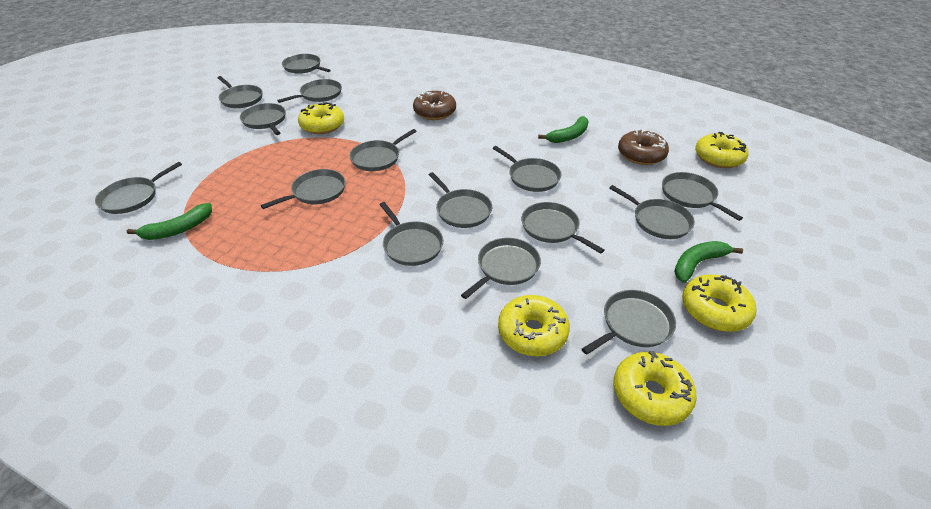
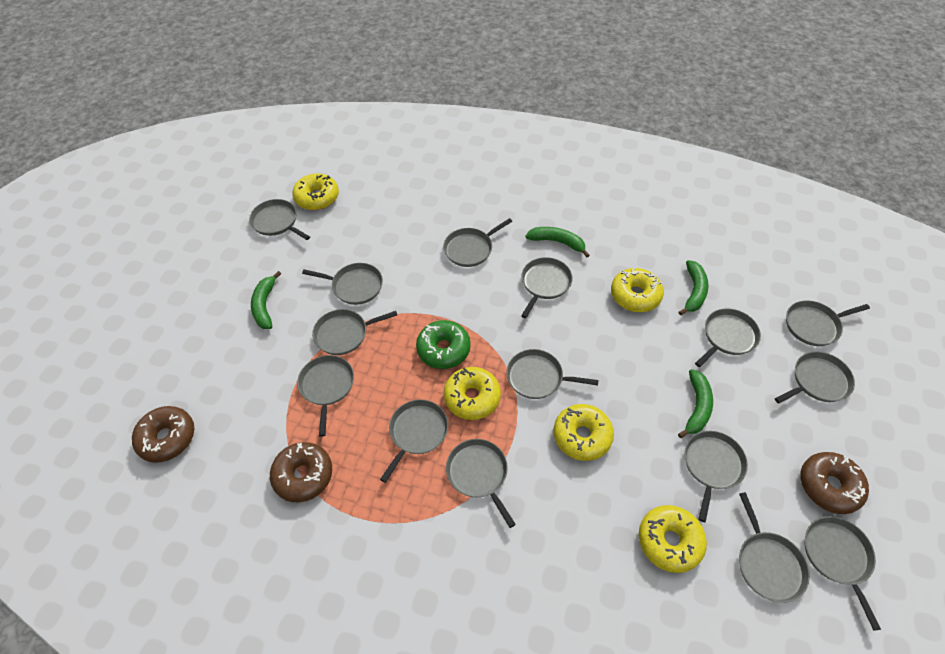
brown donut: 2 -> 3
green banana: 3 -> 4
green donut: 0 -> 1

